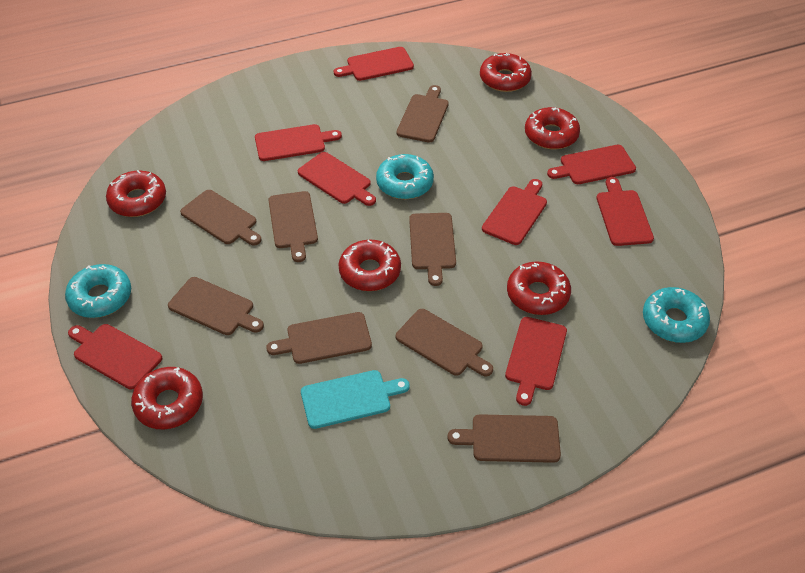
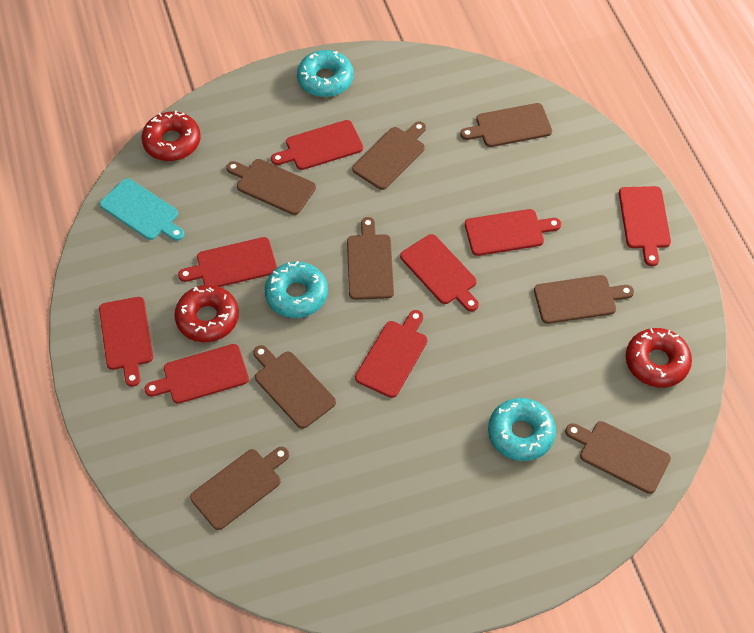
red donut: 6 -> 3

